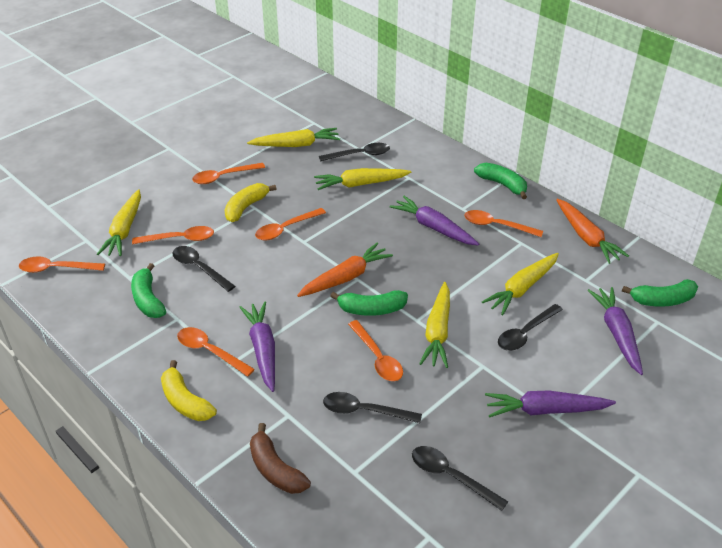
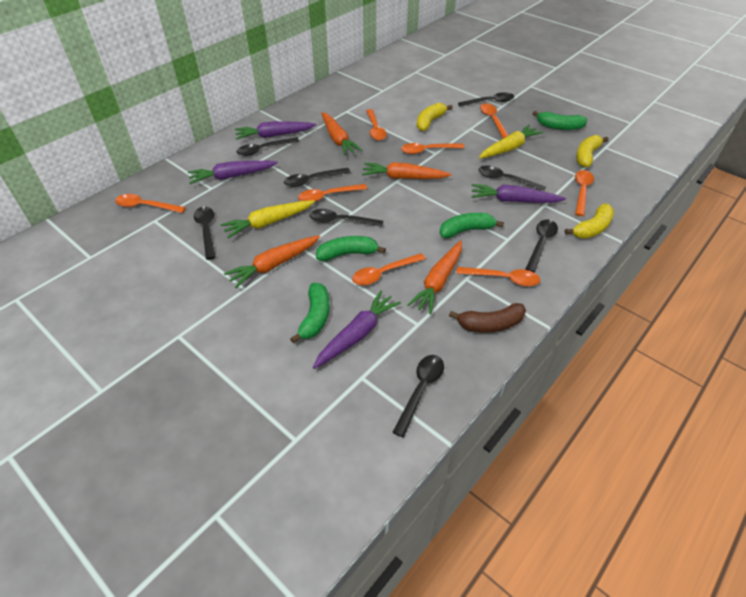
black spoon: 5 -> 8
orange carrot: 2 -> 4
orange spoon: 7 -> 8
yellow banana: 2 -> 3
yellow carrot: 5 -> 2

